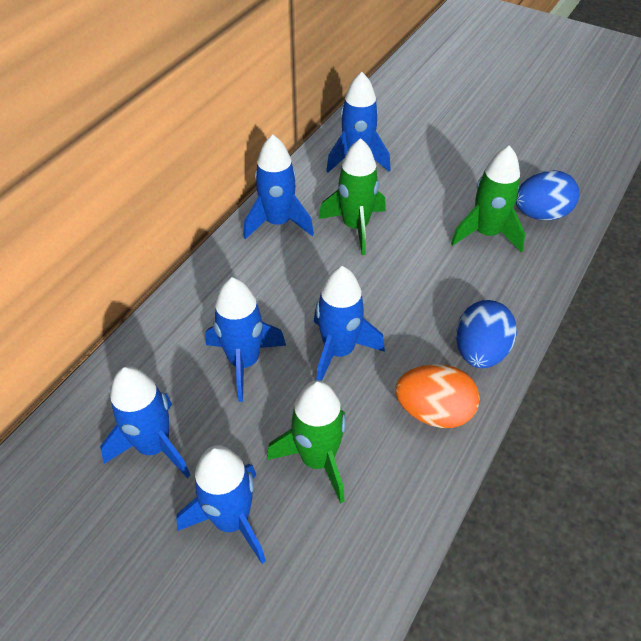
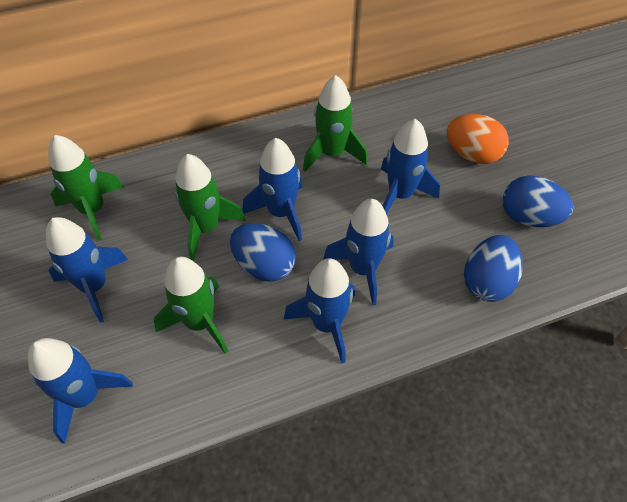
blue egg: 2 -> 3
green rocket: 3 -> 4

